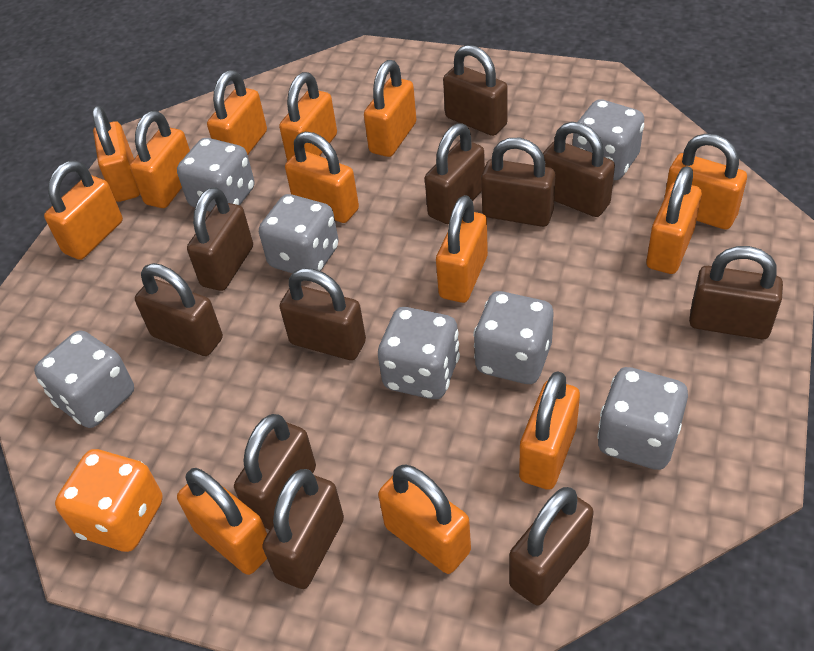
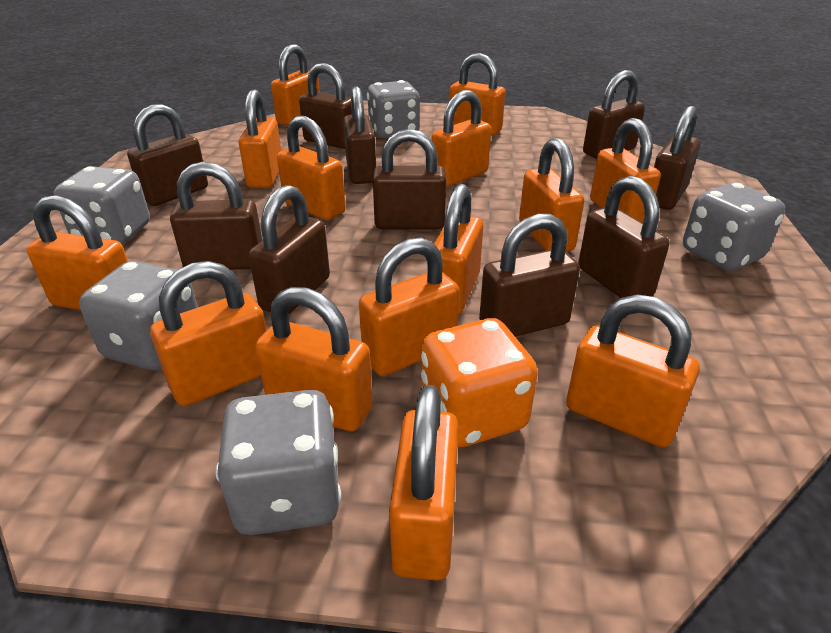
brown padlock: 11 -> 10
grey dice: 7 -> 5
orange padlock: 13 -> 14

